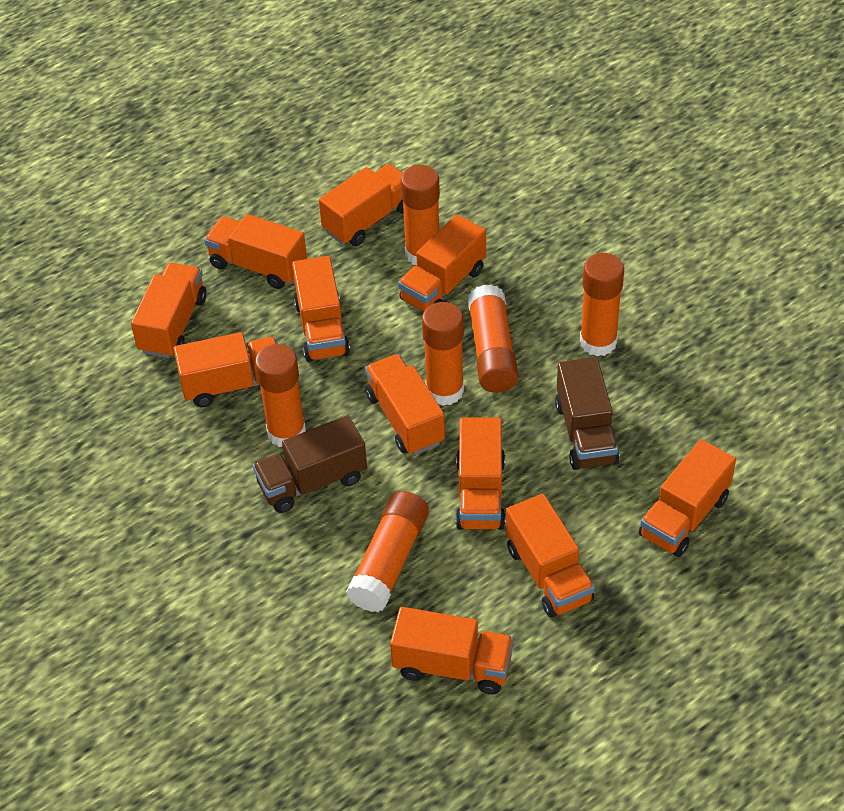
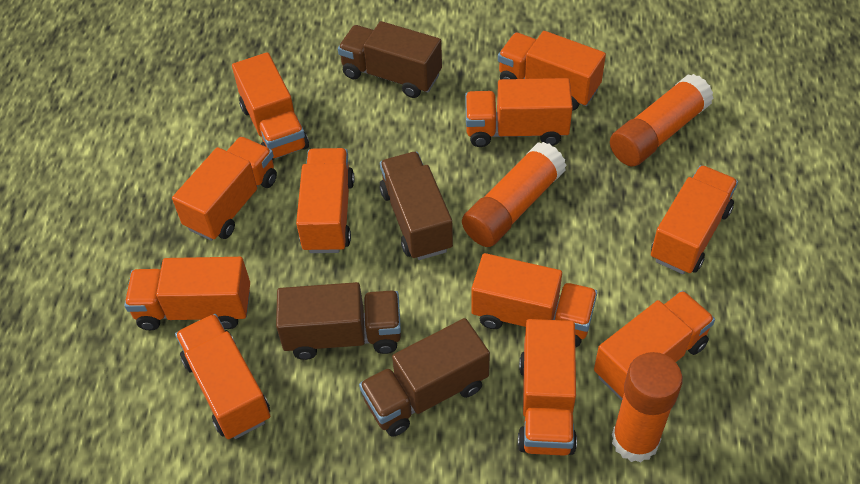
brown truck: 2 -> 4
orange glue stick: 6 -> 3

